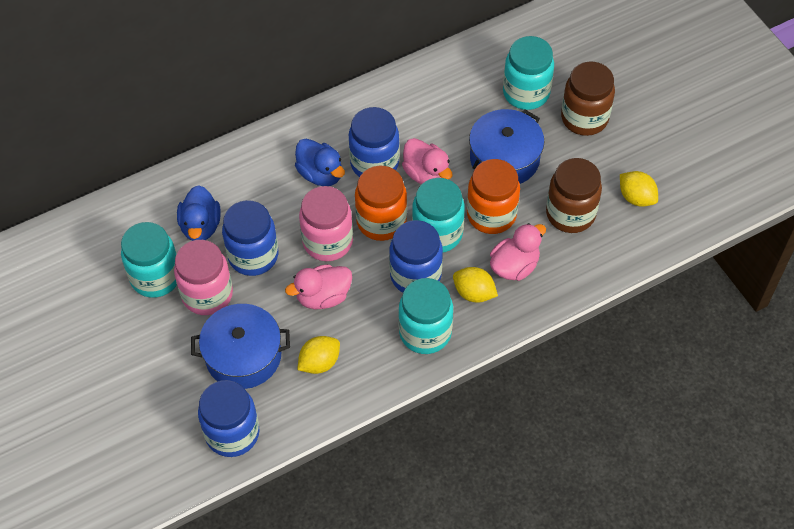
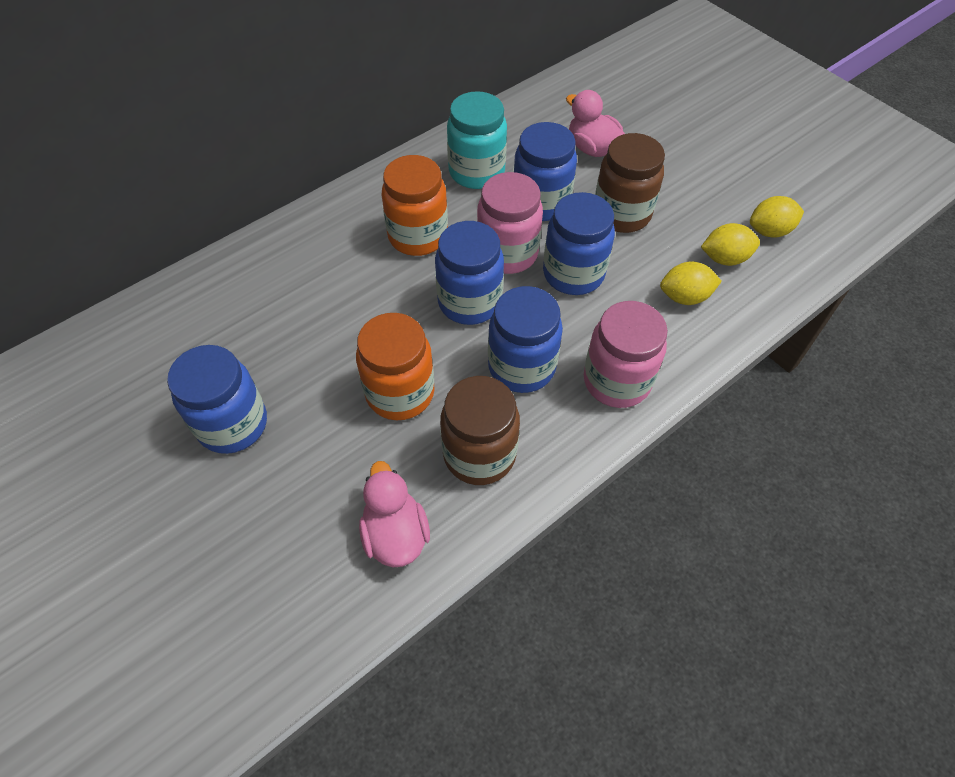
blue duck: 2 -> 0
blue jar: 4 -> 5
blue pot: 2 -> 0
pink duck: 3 -> 2
turquoise jar: 4 -> 1

